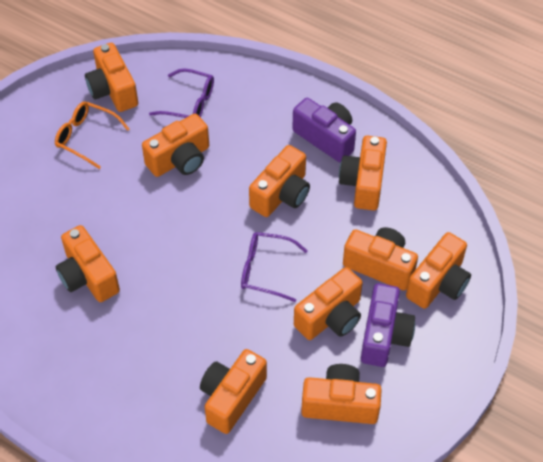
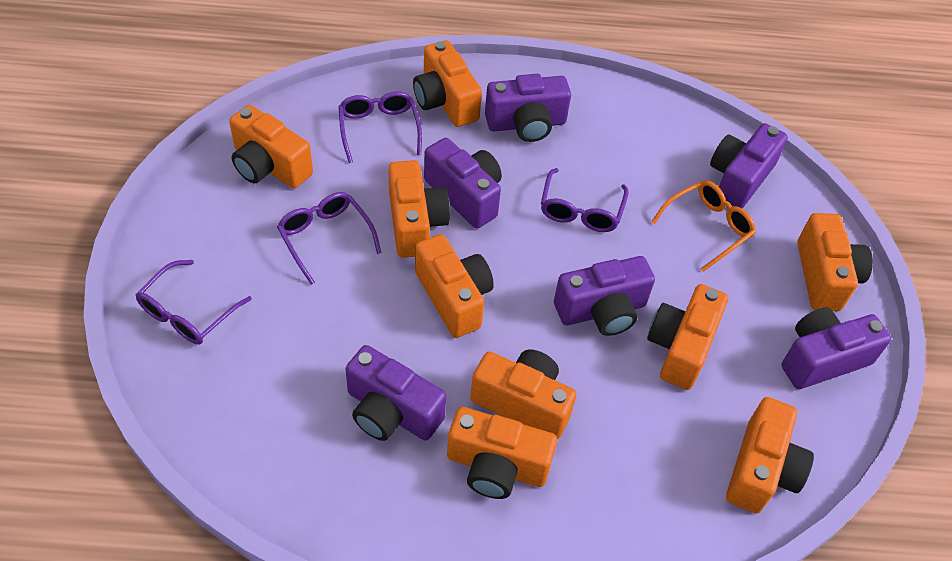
orange camera: 10 -> 9
purple camera: 2 -> 6
purple glasses: 2 -> 4

